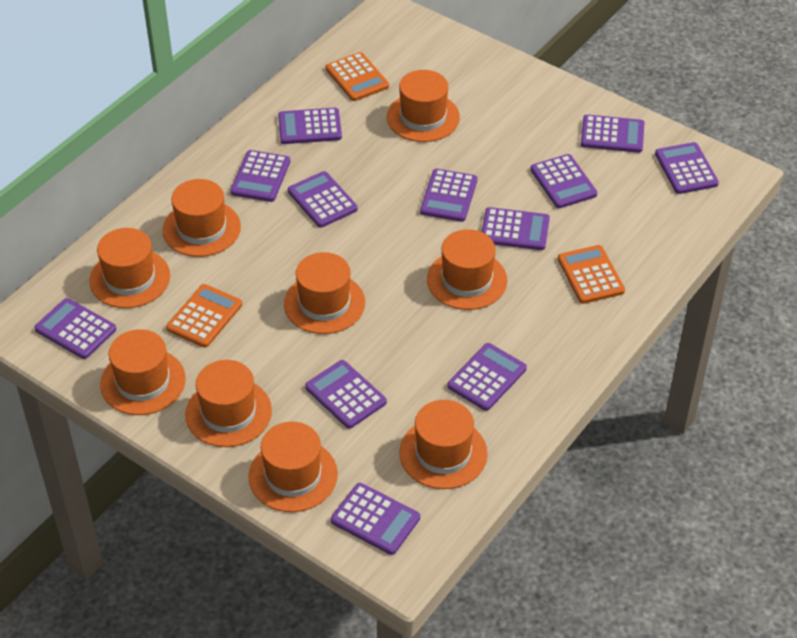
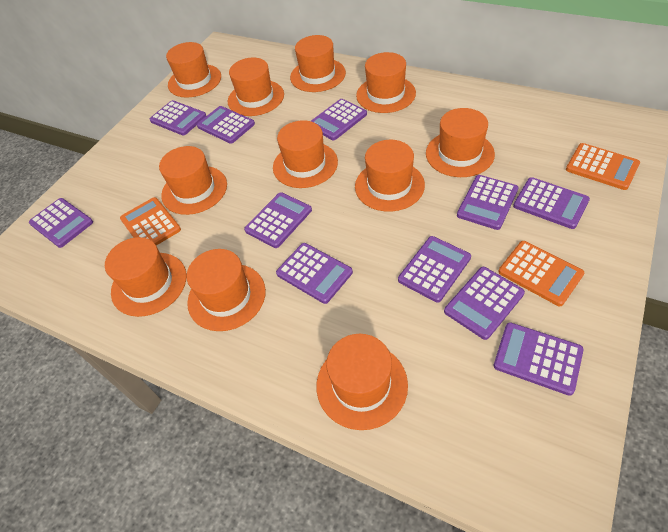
orange hat: 9 -> 11
purple calculator: 12 -> 11

